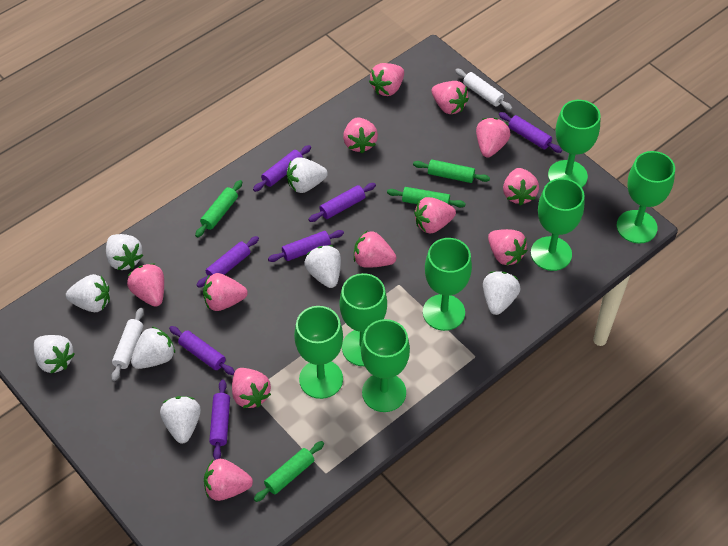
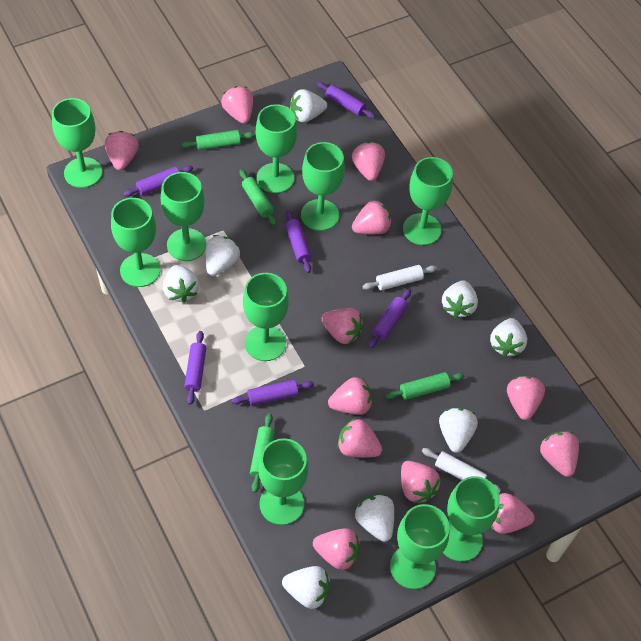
green goblet: 7 -> 10
purple rolling pin: 7 -> 6

